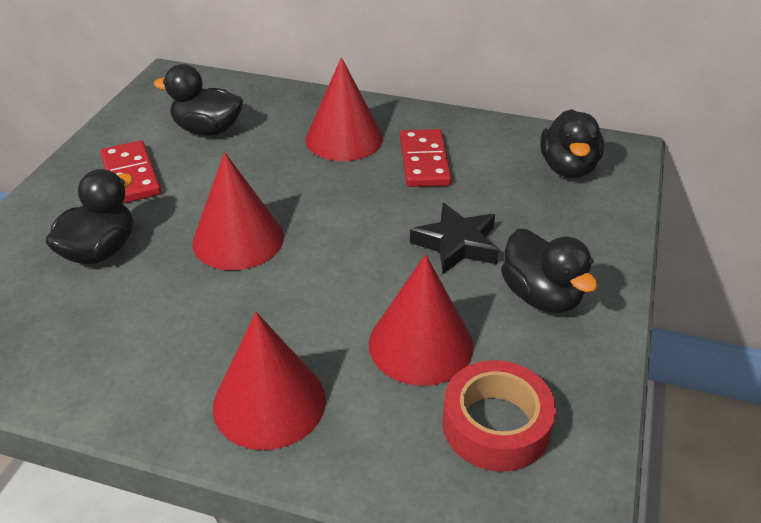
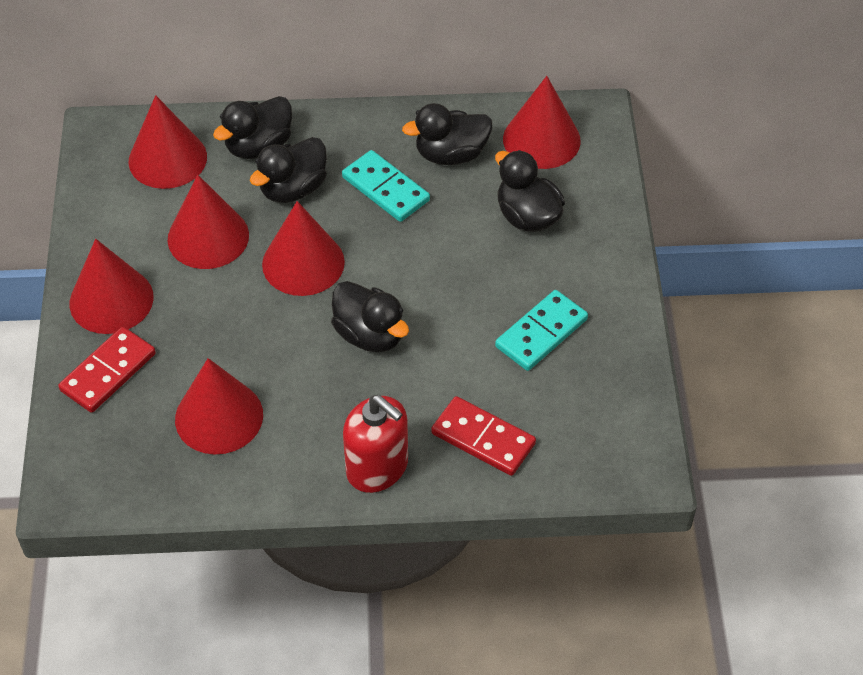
black duck: 4 -> 5
black star: 1 -> 0
red cone: 4 -> 6
red soap dispenser: 0 -> 1
red tape: 1 -> 0
turquoise domino: 0 -> 2

